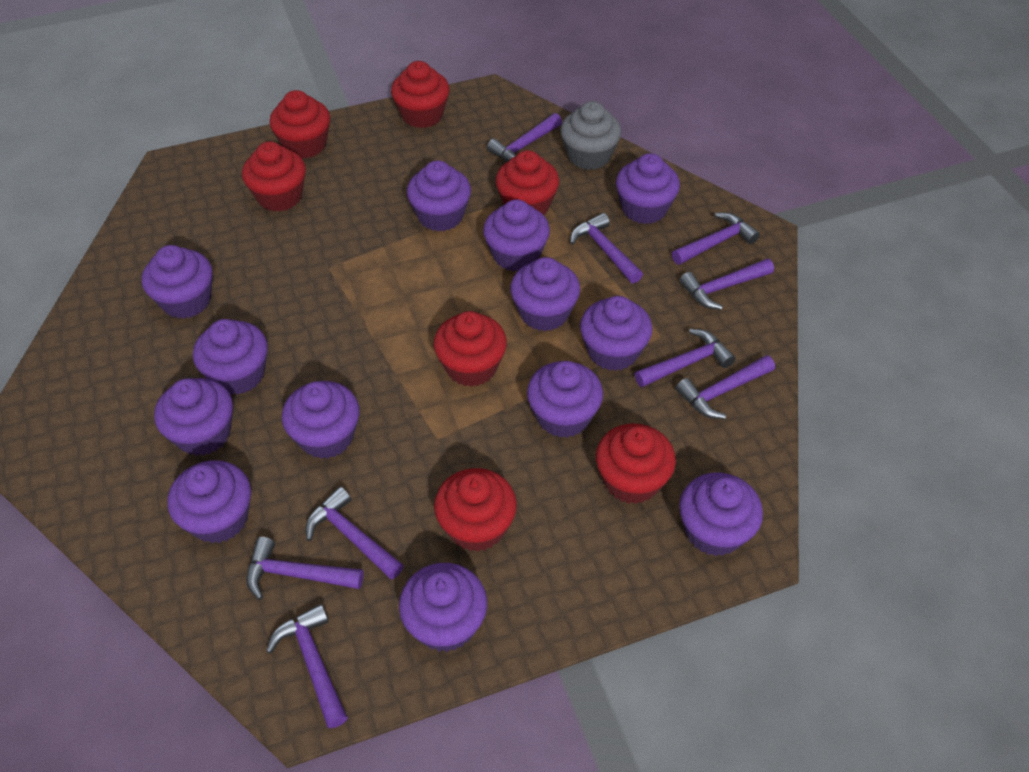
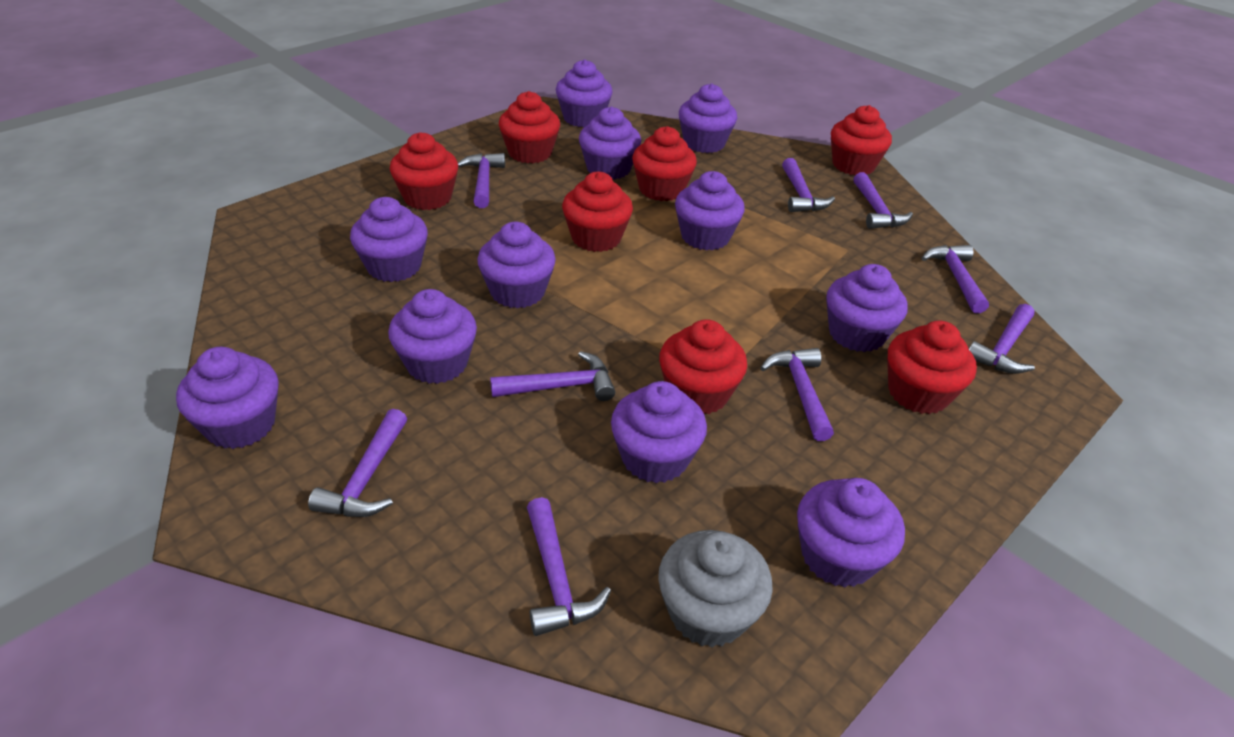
purple cupcake: 13 -> 11

